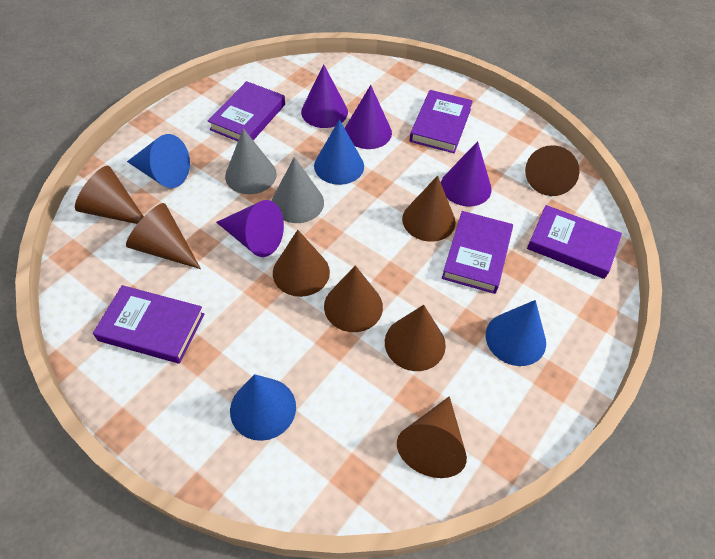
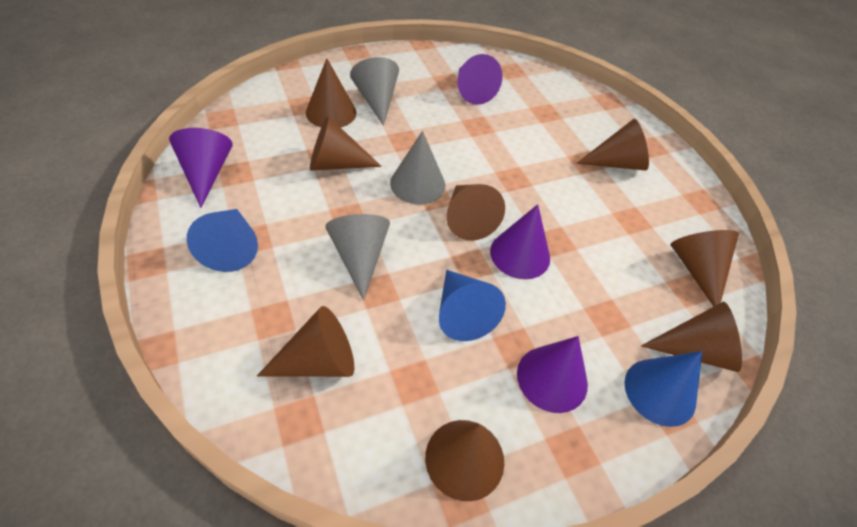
blue cone: 4 -> 3
grey cone: 2 -> 3
purple book: 5 -> 0

